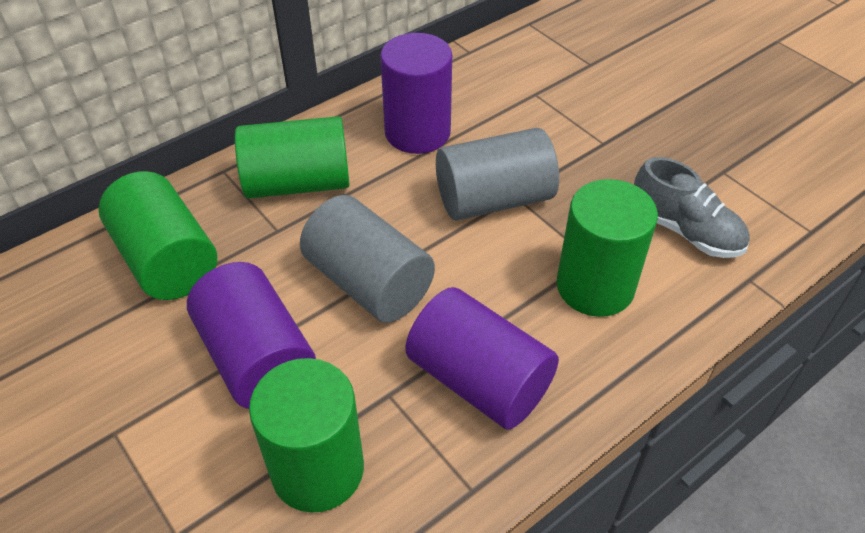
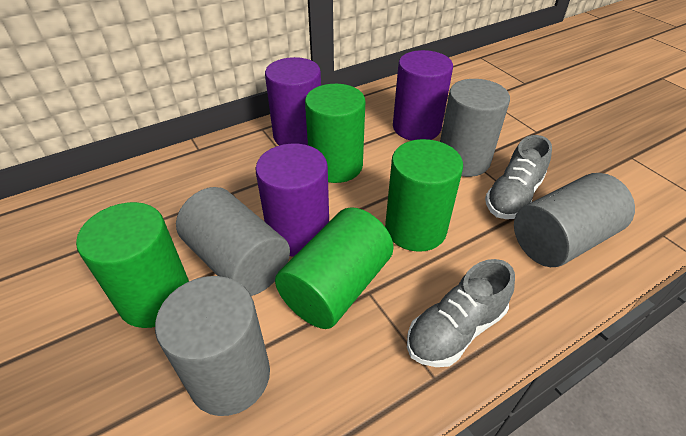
grey cylinder: 2 -> 4
grey shoe: 1 -> 2

